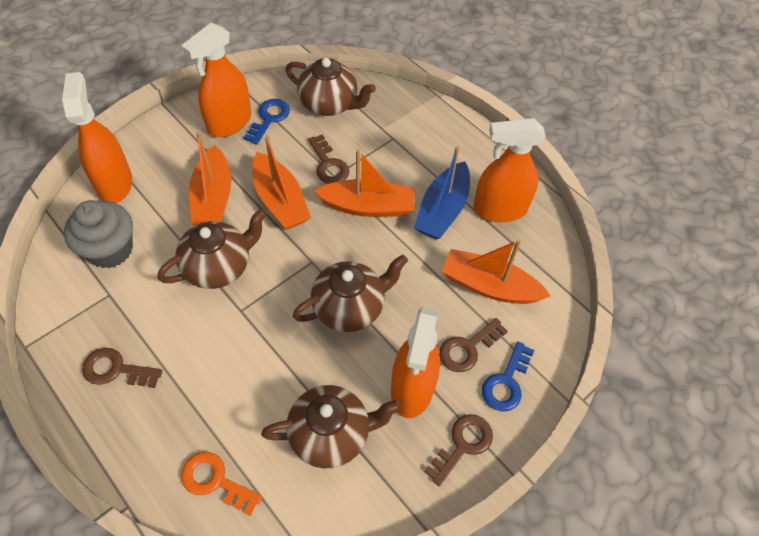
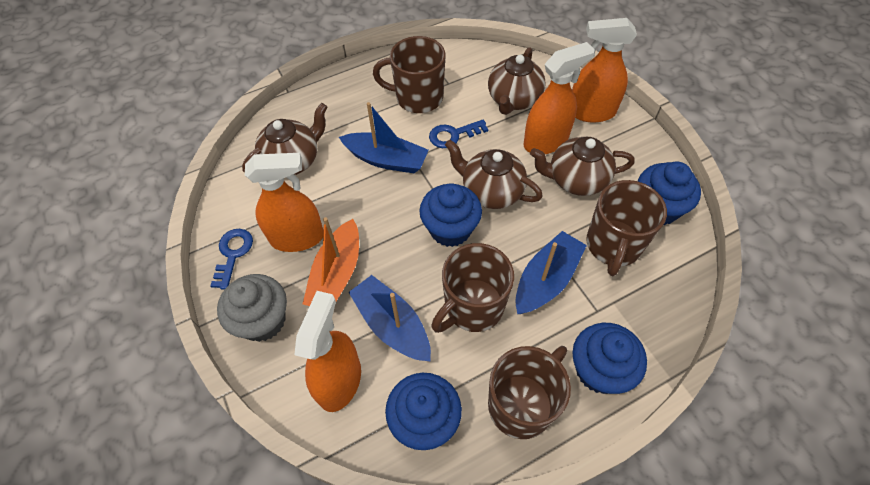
blue boat: 1 -> 3
blue cupcake: 0 -> 4
brown key: 4 -> 0
brown mug: 0 -> 4
orange boat: 4 -> 1
orange key: 1 -> 0

